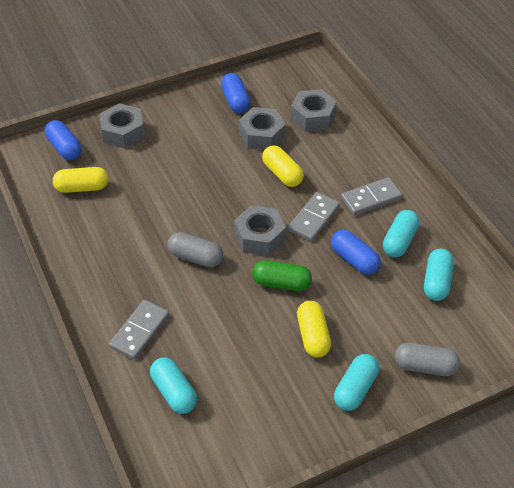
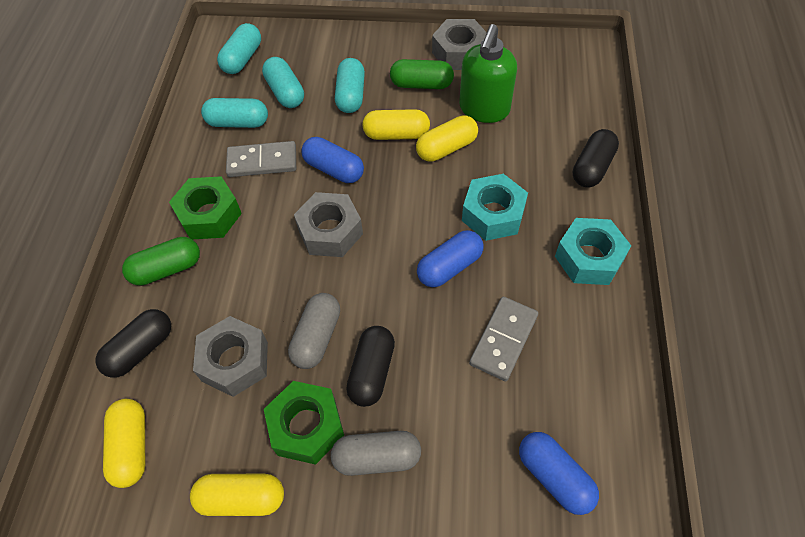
black capsule: 0 -> 3
green capsule: 1 -> 2
green nut: 0 -> 2
green soap dispenser: 0 -> 1
grey domino: 3 -> 2
grey nut: 4 -> 3
turquoise nut: 0 -> 2
yellow capsule: 3 -> 4

